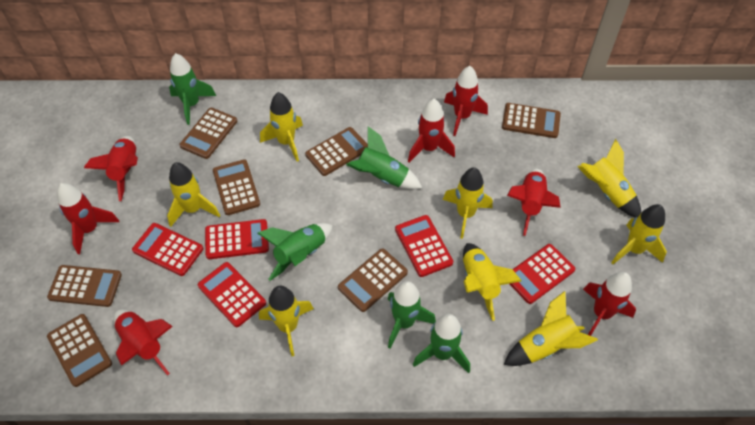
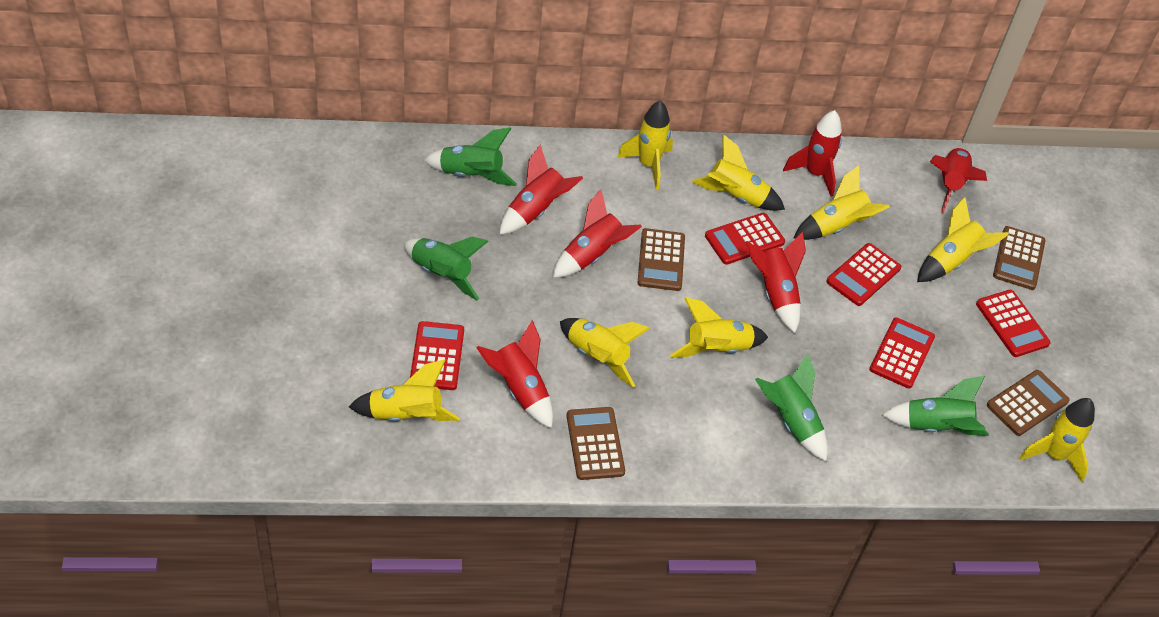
brown calculator: 7 -> 4
green rocket: 5 -> 4
red rocket: 7 -> 6

